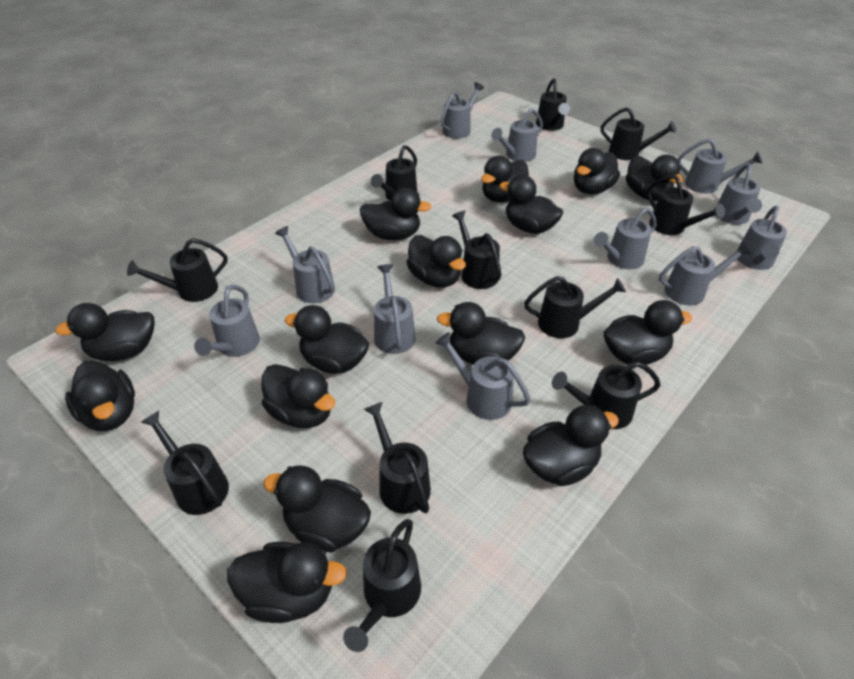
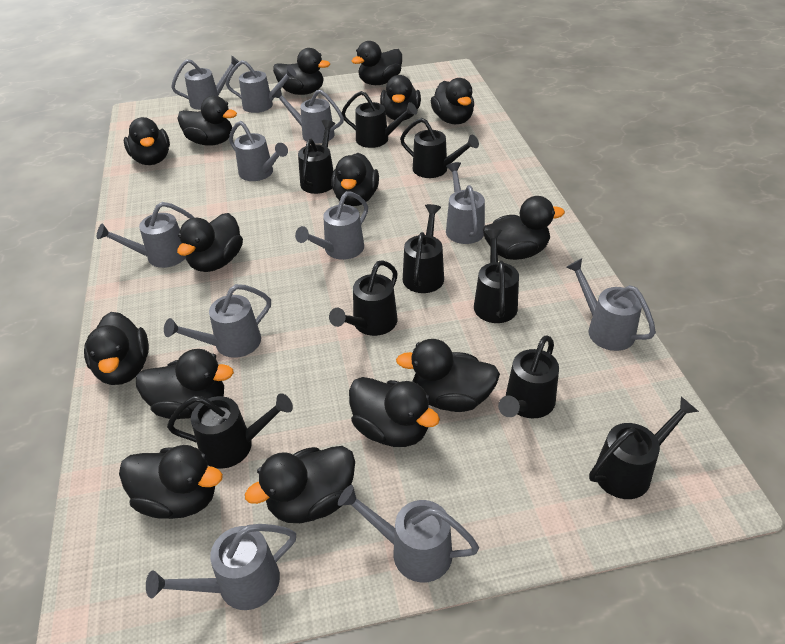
black watering can: 11 -> 9

